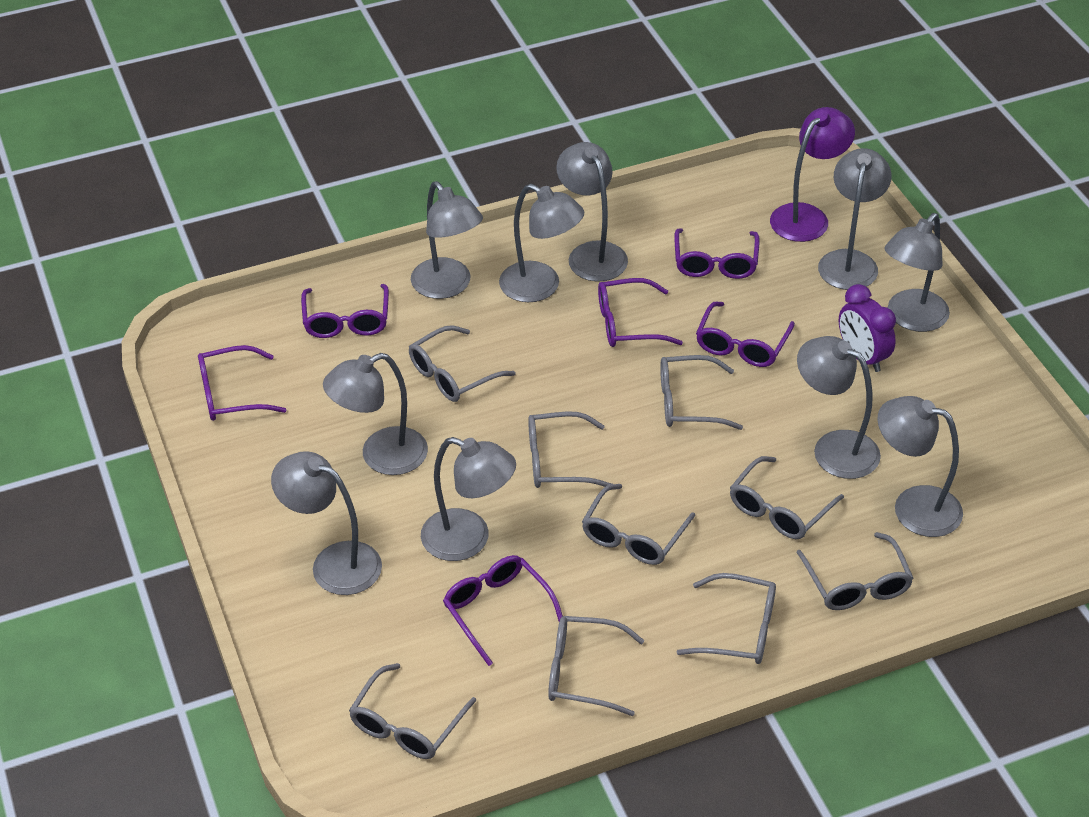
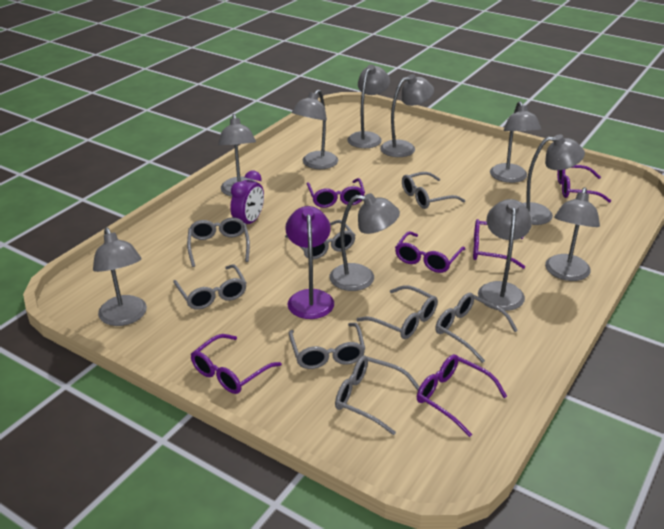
grey glasses: 9 -> 8

